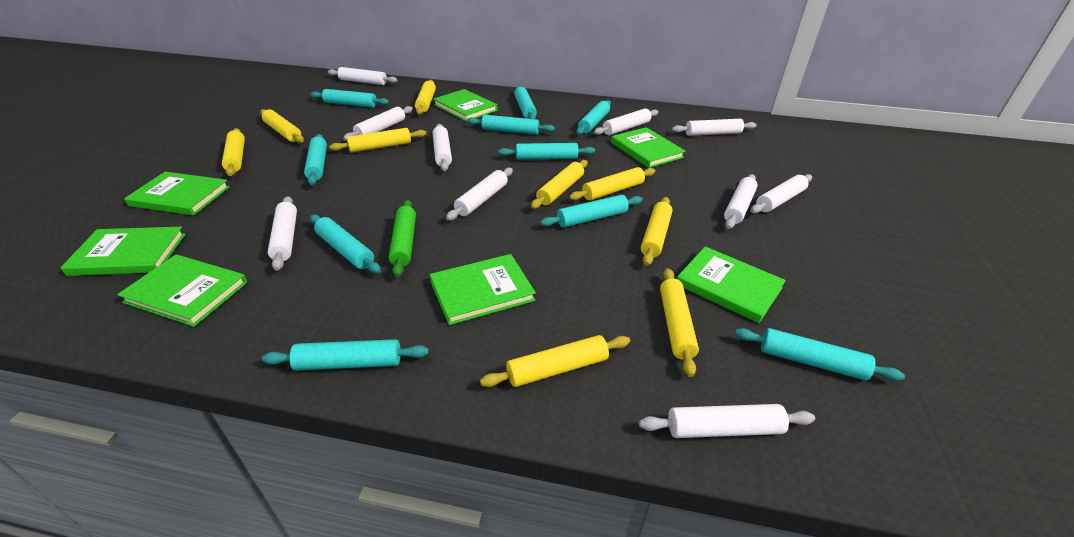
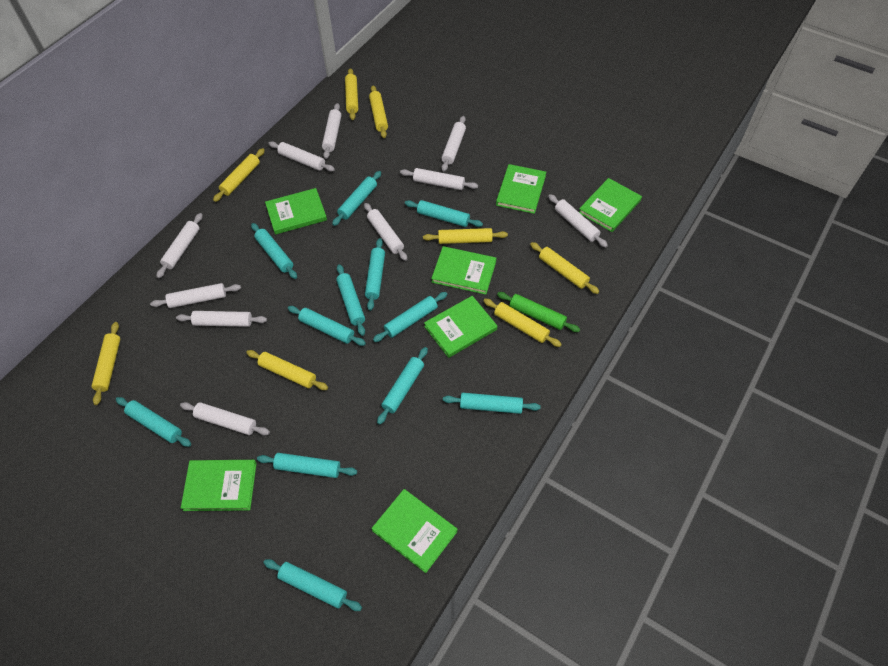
turquoise rolling pin: 10 -> 12
yellow rolling pin: 9 -> 8

